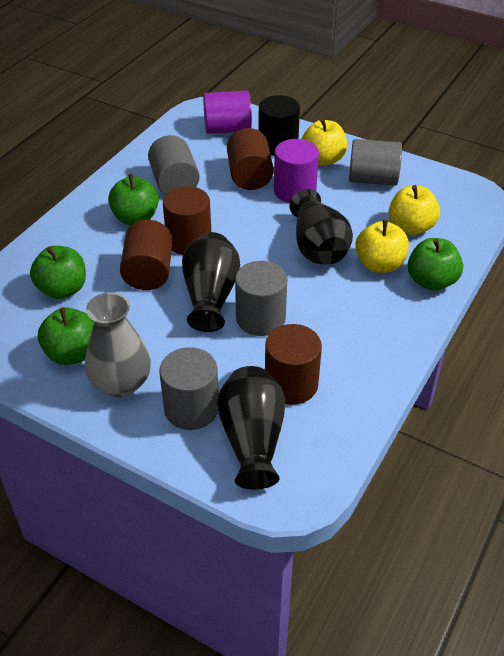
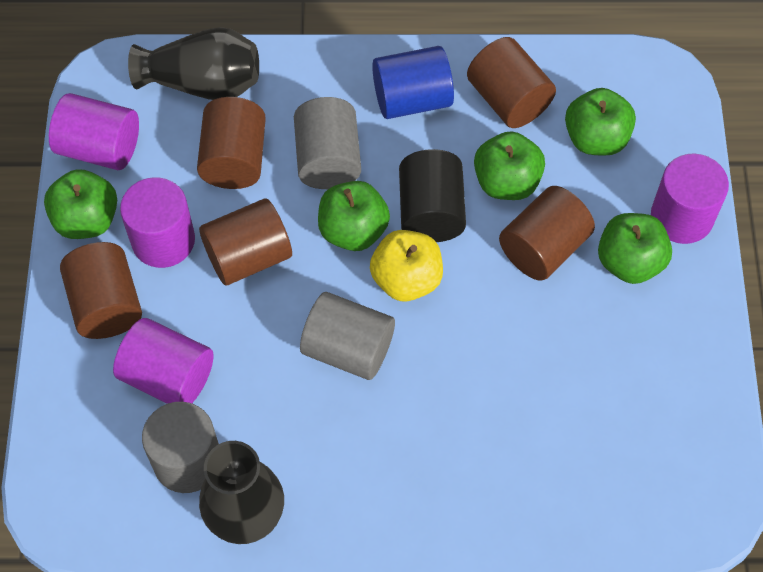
black vase: 3 -> 2
blue cylinder: 0 -> 1
brown cylinder: 4 -> 5
green apple: 4 -> 5
grey cylinder: 4 -> 3
grey vase: 1 -> 0
purple cylinder: 2 -> 4
yellow apple: 3 -> 1

